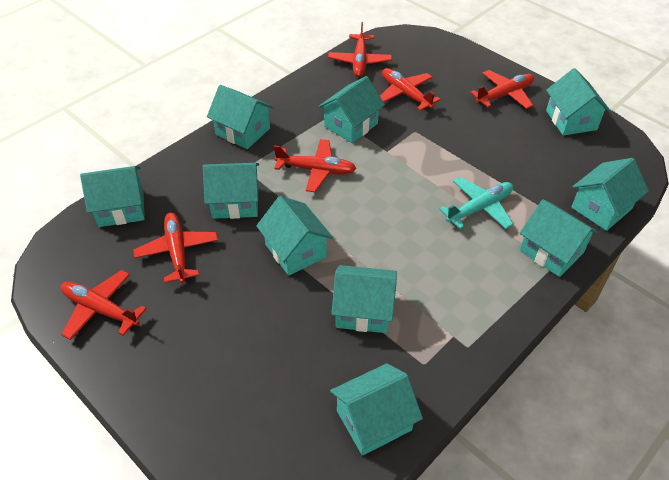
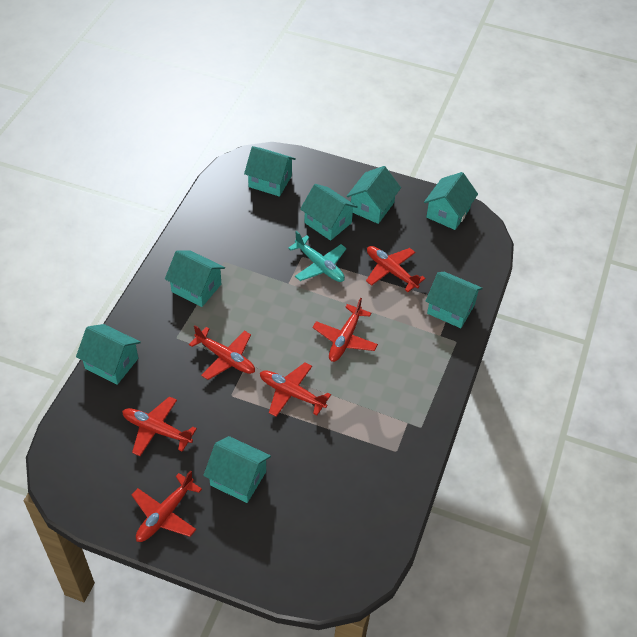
turquoise house: 10 -> 8

